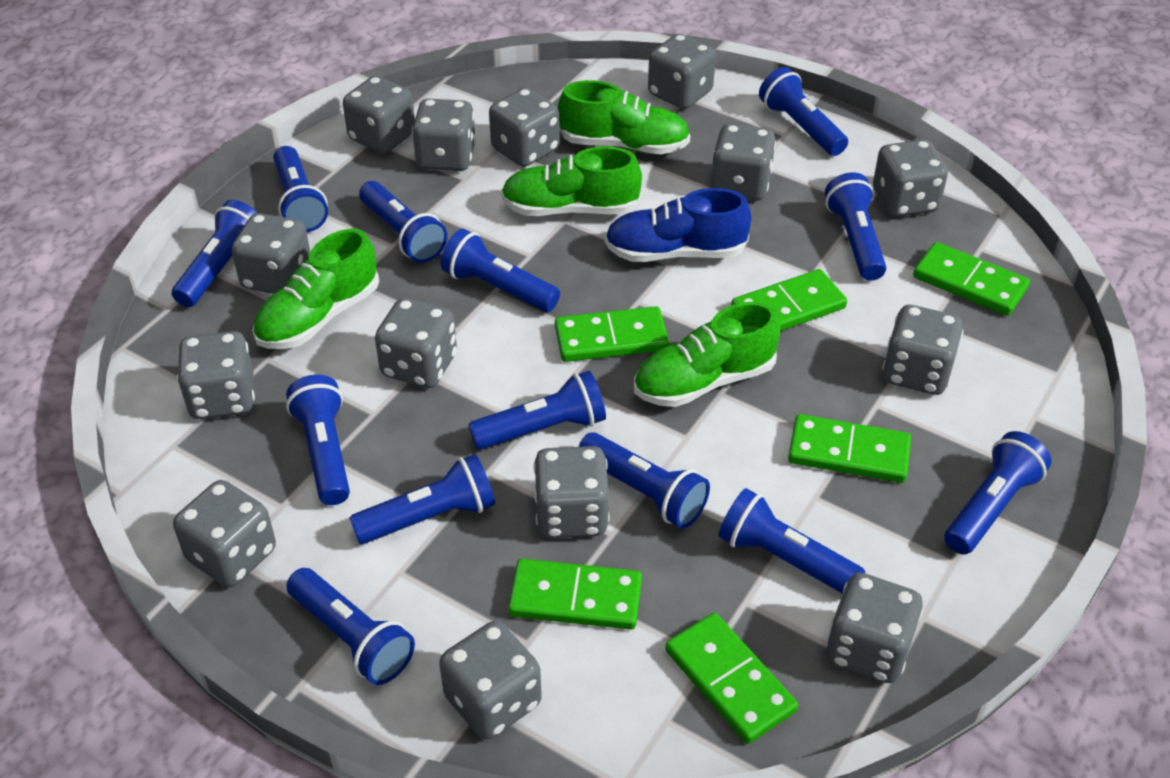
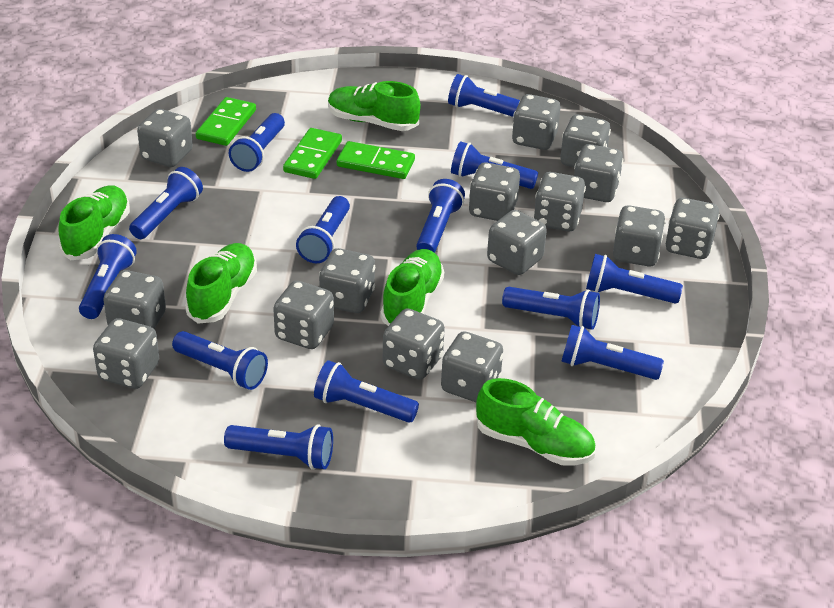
blue shoe: 1 -> 0
green domino: 6 -> 3
green shoe: 4 -> 5
grey dice: 14 -> 15

